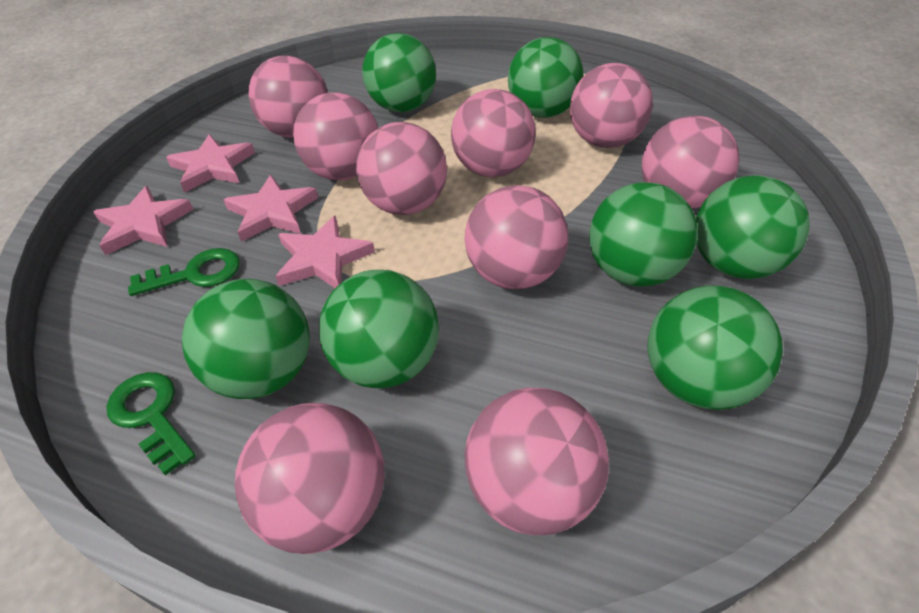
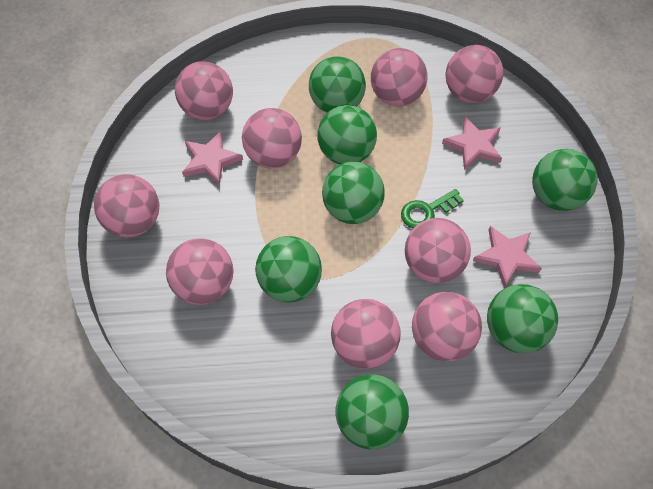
green key: 2 -> 1
pink star: 4 -> 3

